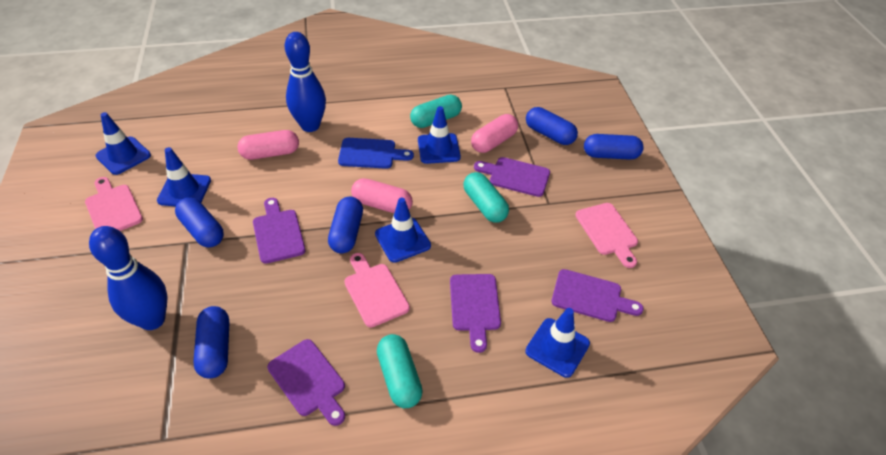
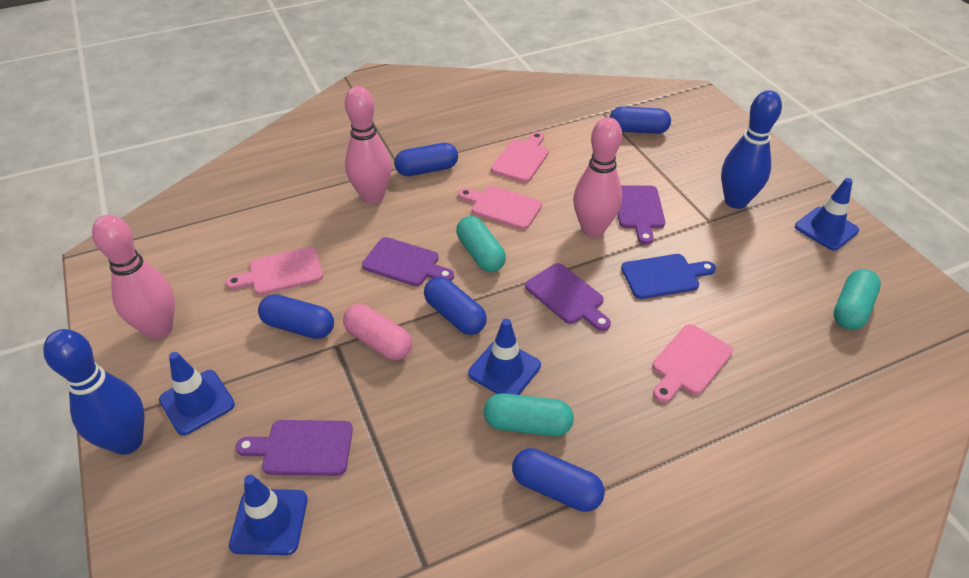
blue traffic cone: 5 -> 4
pink bowling pin: 0 -> 3
pink capsule: 3 -> 1
pink cutting board: 3 -> 4
purple cutting board: 5 -> 4

